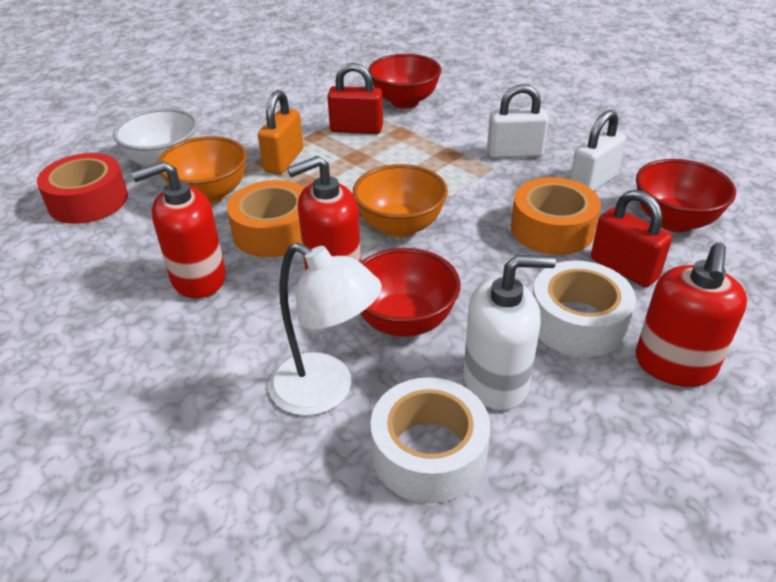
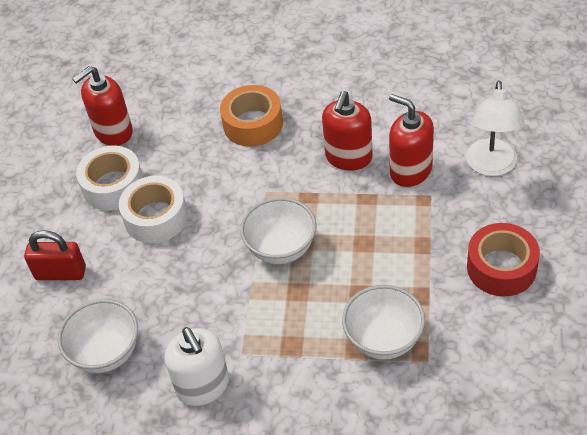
orange bowl: 2 -> 0
orange padlock: 1 -> 0
orange tape: 2 -> 1
red bowl: 3 -> 0
red padlock: 2 -> 1
white bowl: 1 -> 3
white padlock: 2 -> 0

